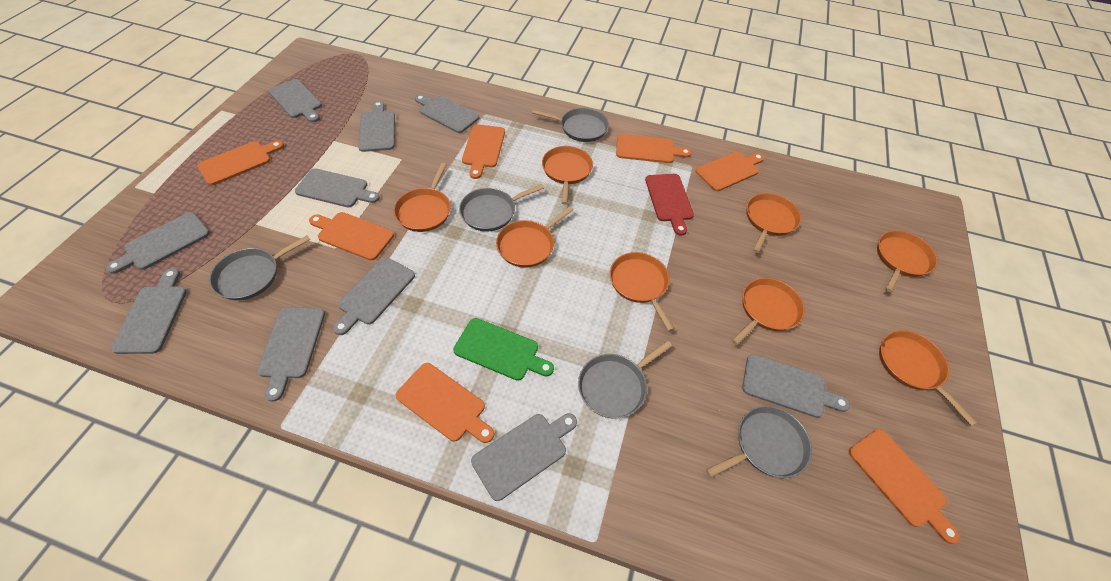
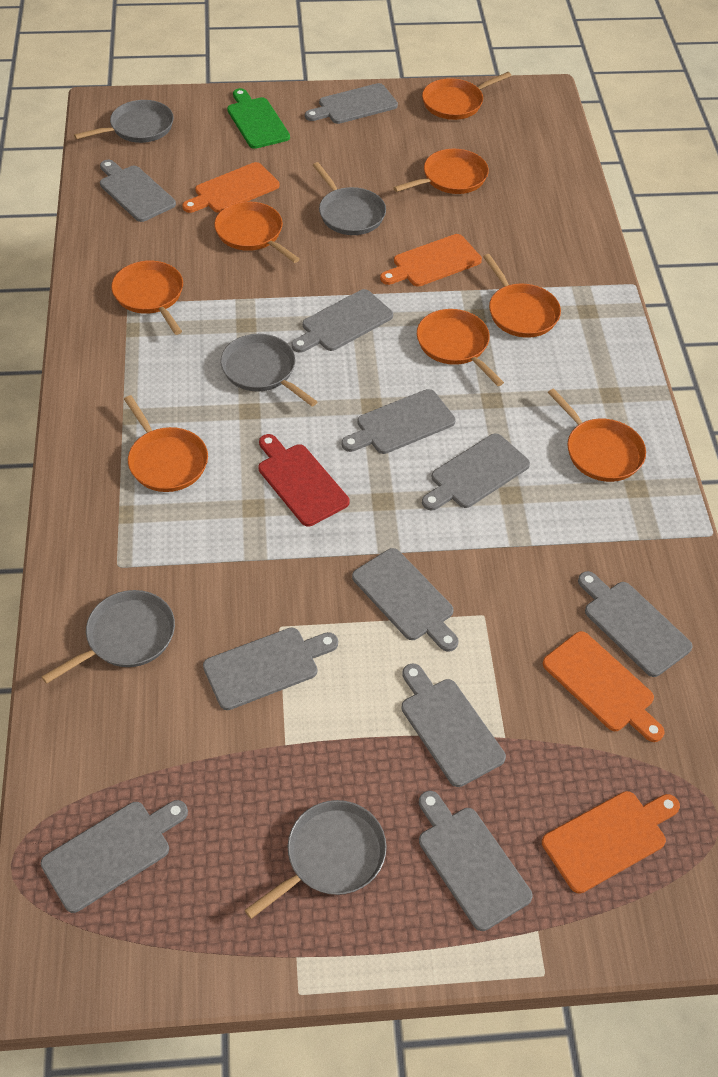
grey cutting board: 10 -> 11
orange cutting board: 7 -> 4

